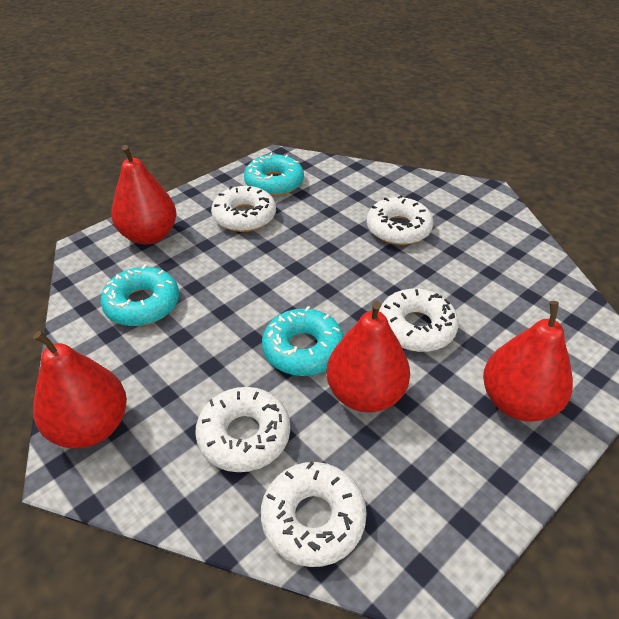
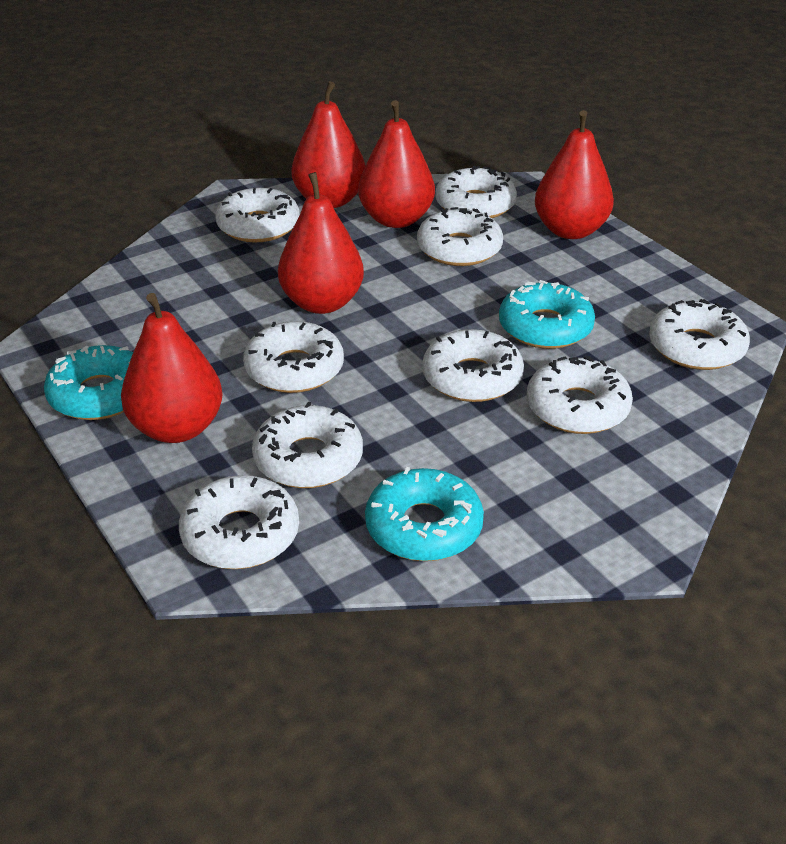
red pear: 4 -> 5
white donut: 5 -> 9

